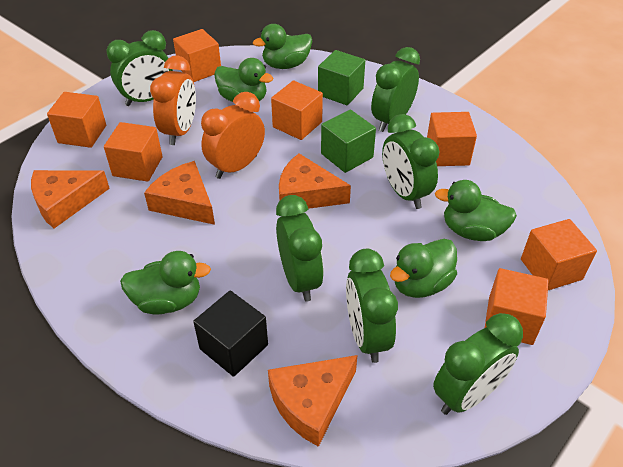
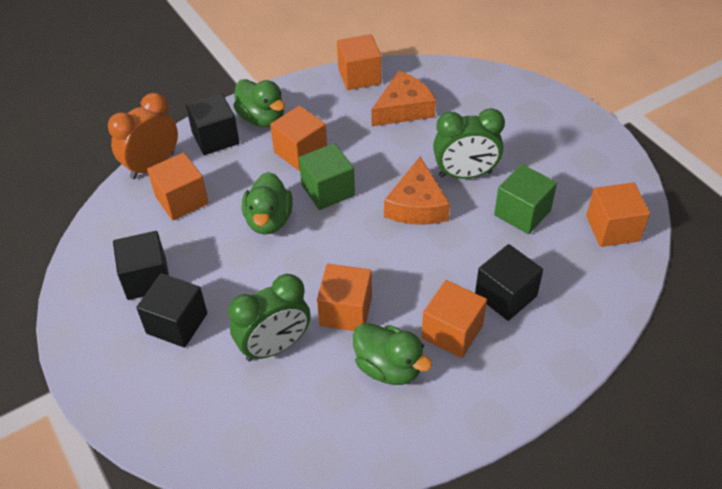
black cube: 1 -> 4
green clock: 6 -> 2
green duck: 5 -> 3
orange cheese: 4 -> 2
orange clock: 2 -> 1
orange cube: 7 -> 6

